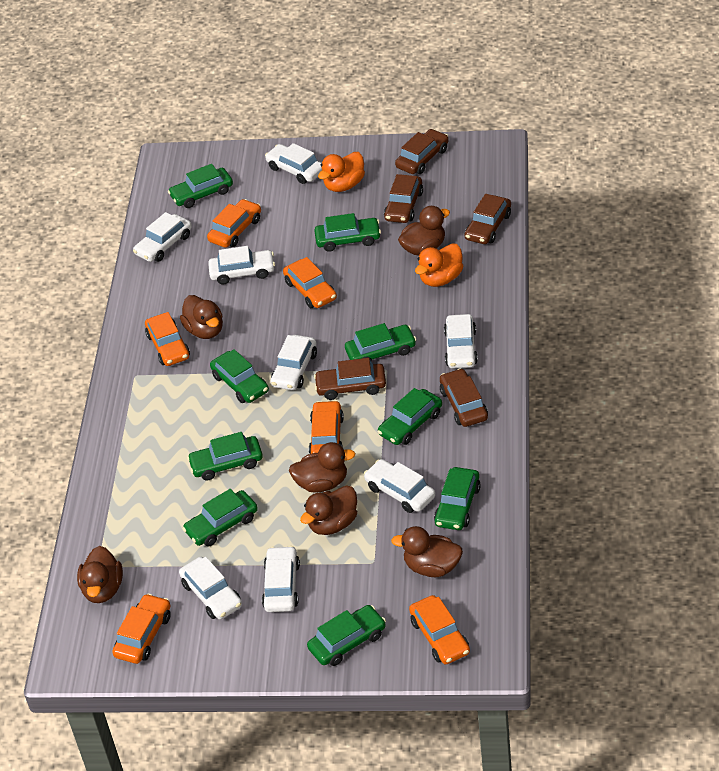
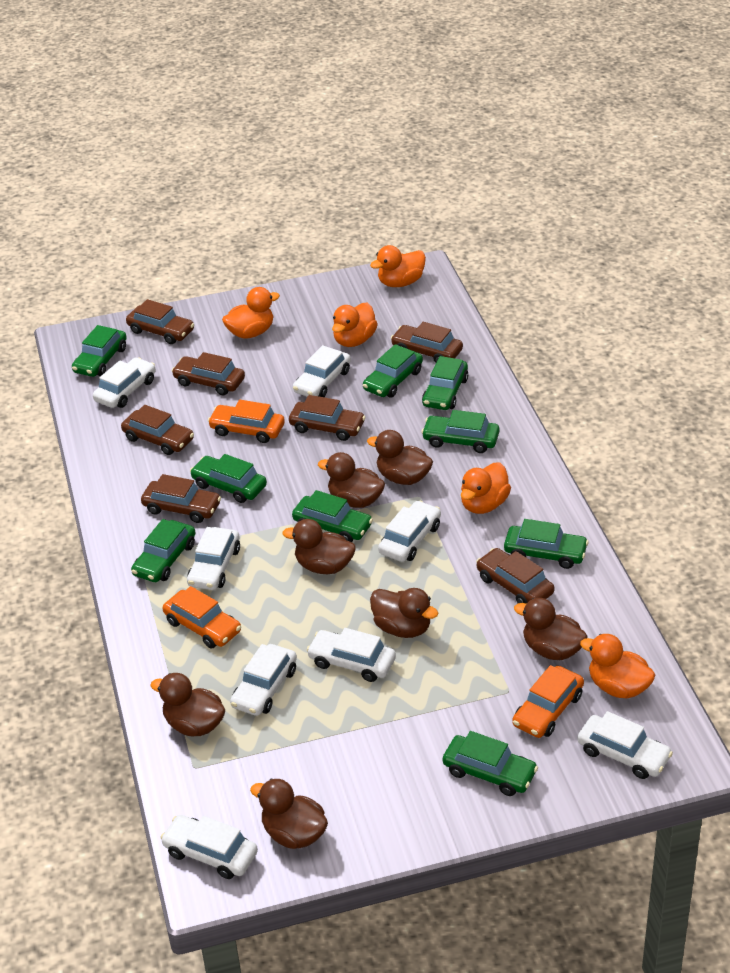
brown car: 5 -> 7
brown duck: 6 -> 7
orange car: 6 -> 3
orange duck: 2 -> 5

